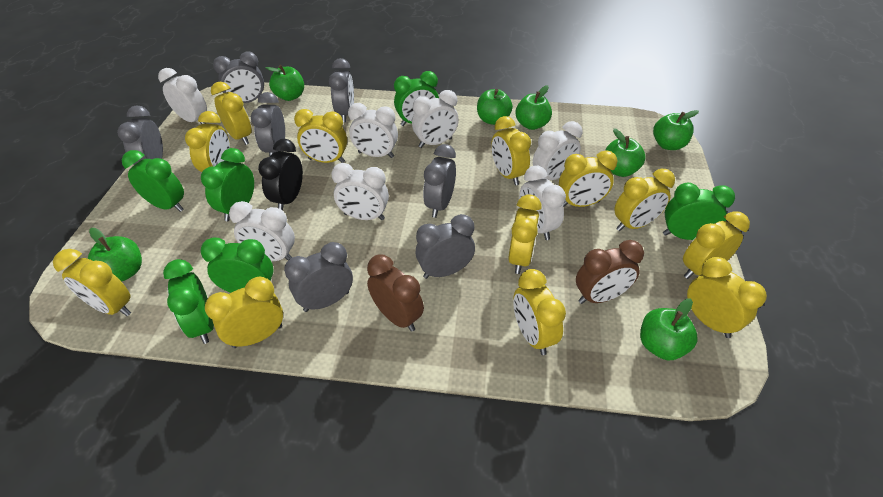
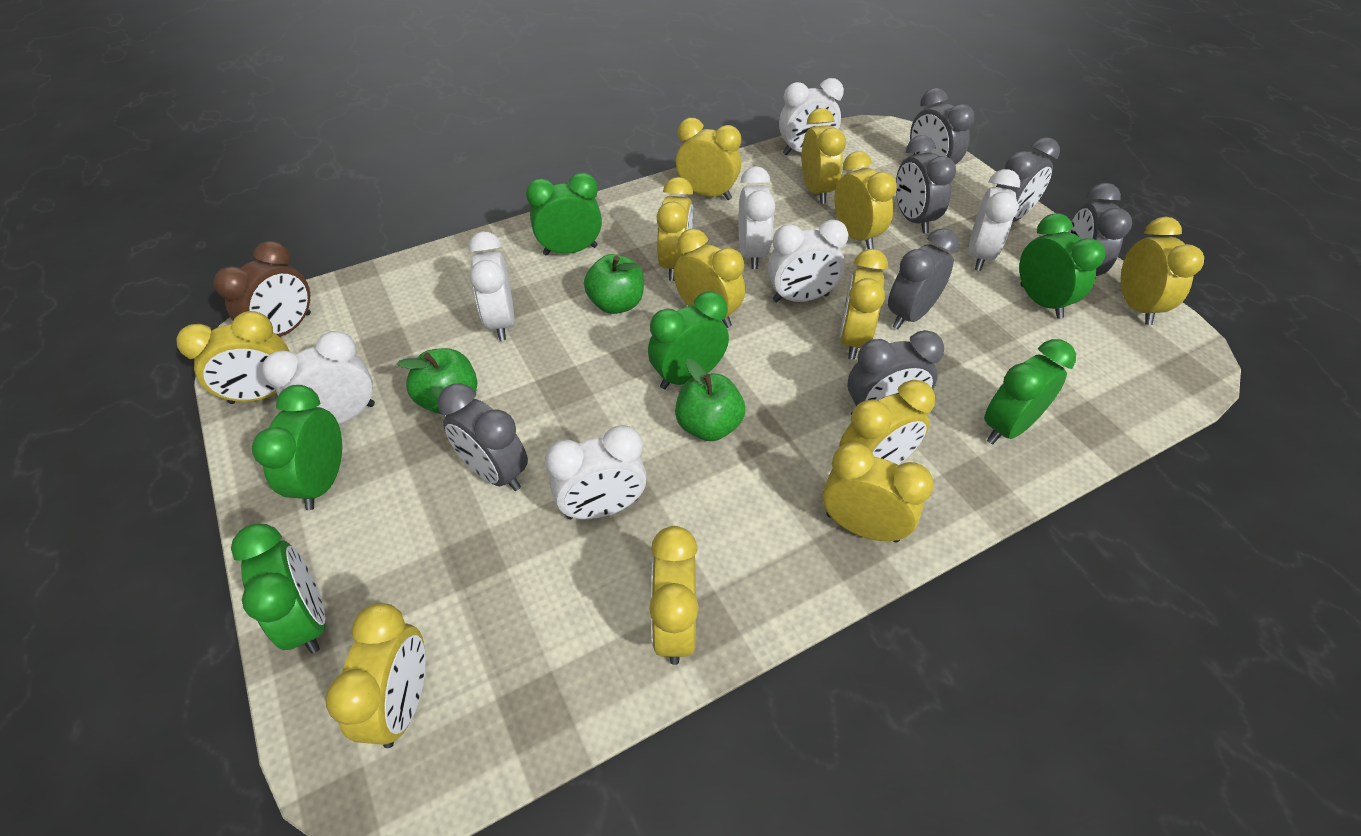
black clock: 1 -> 0
brown clock: 2 -> 1
green apple: 7 -> 3

